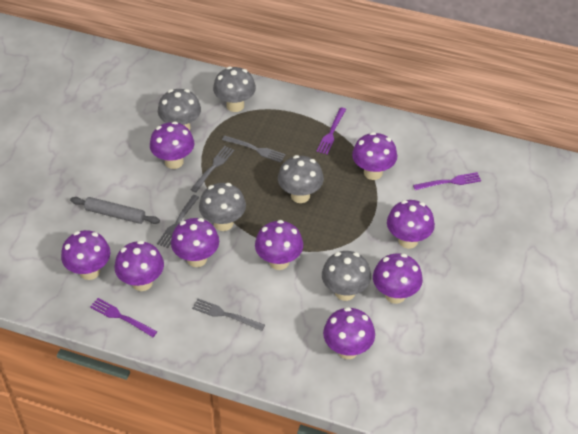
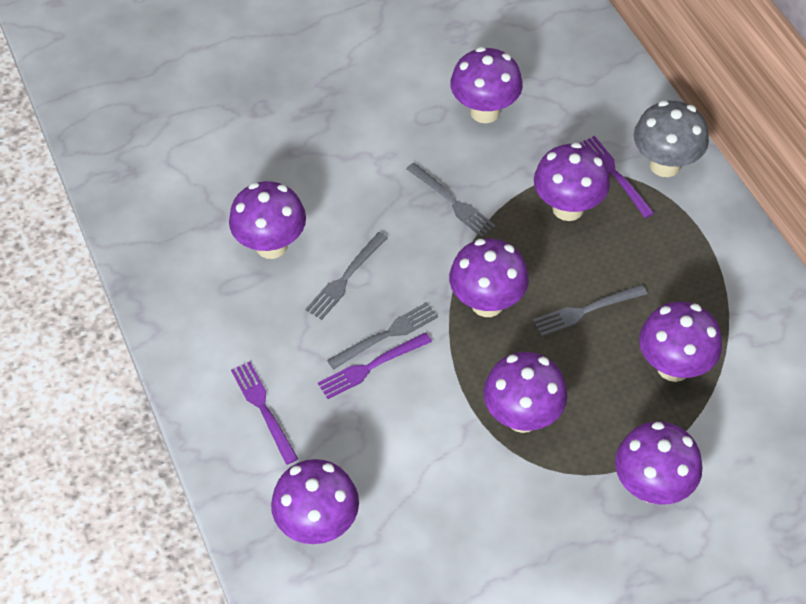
grey mushroom: 5 -> 1
grey rolling pin: 1 -> 0
purple mushroom: 9 -> 8

